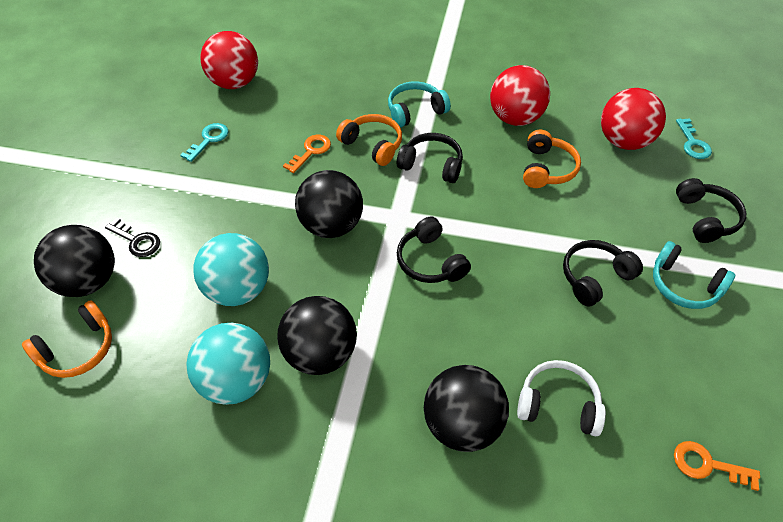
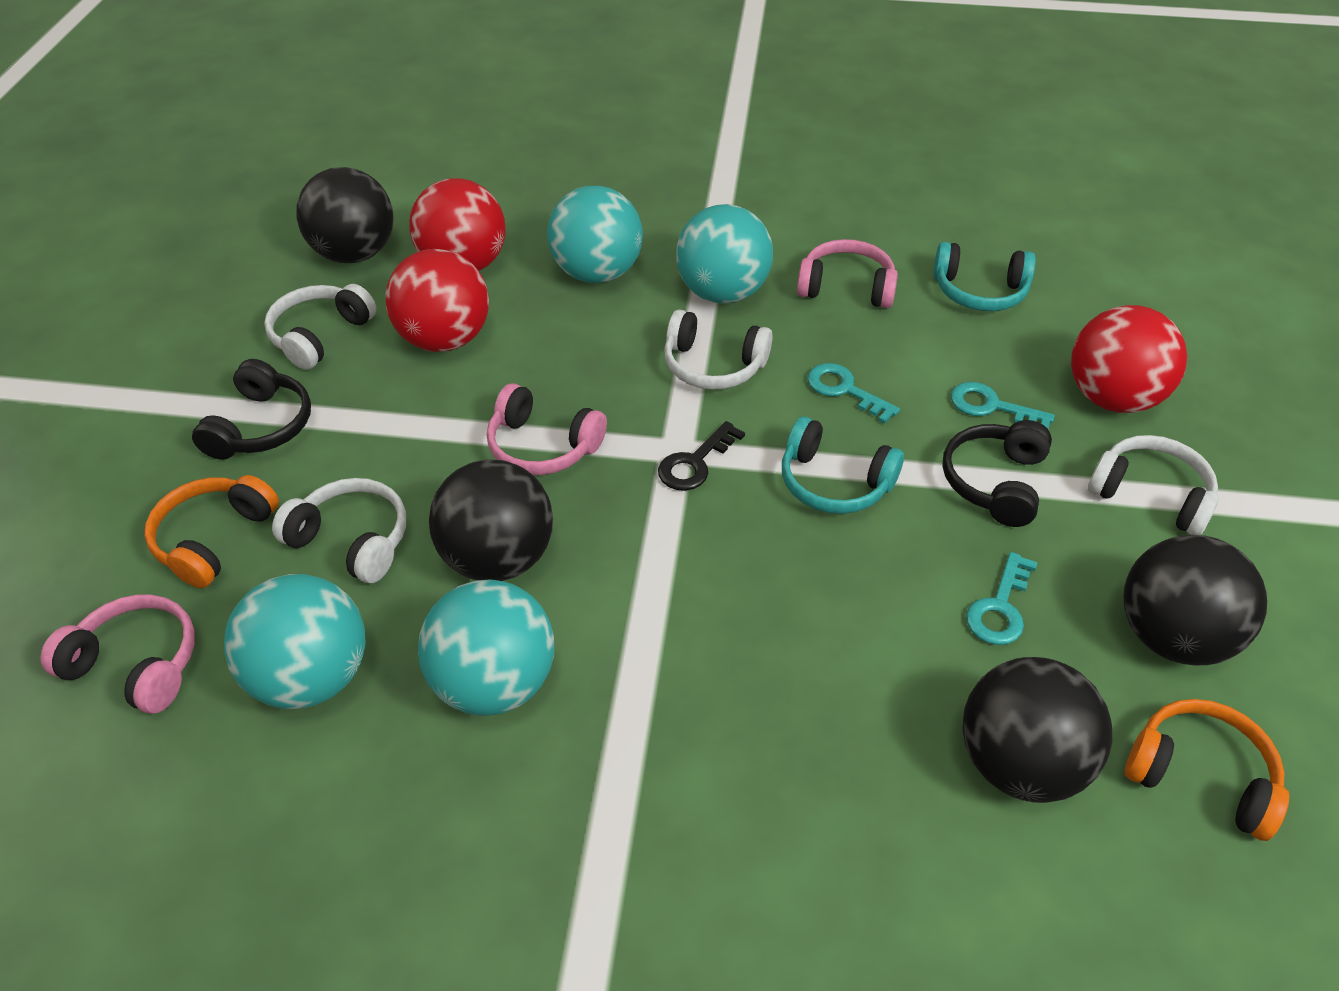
black headphones: 4 -> 2
orange headphones: 3 -> 2
orange key: 2 -> 0
pink headphones: 0 -> 3
turquoise ball: 2 -> 4
turquoise key: 2 -> 3
white headphones: 1 -> 4

